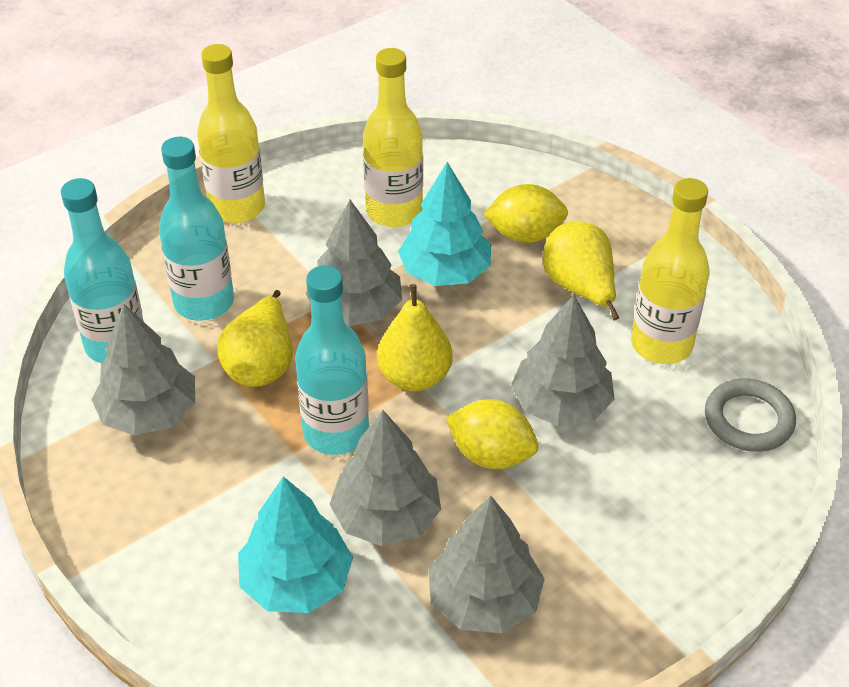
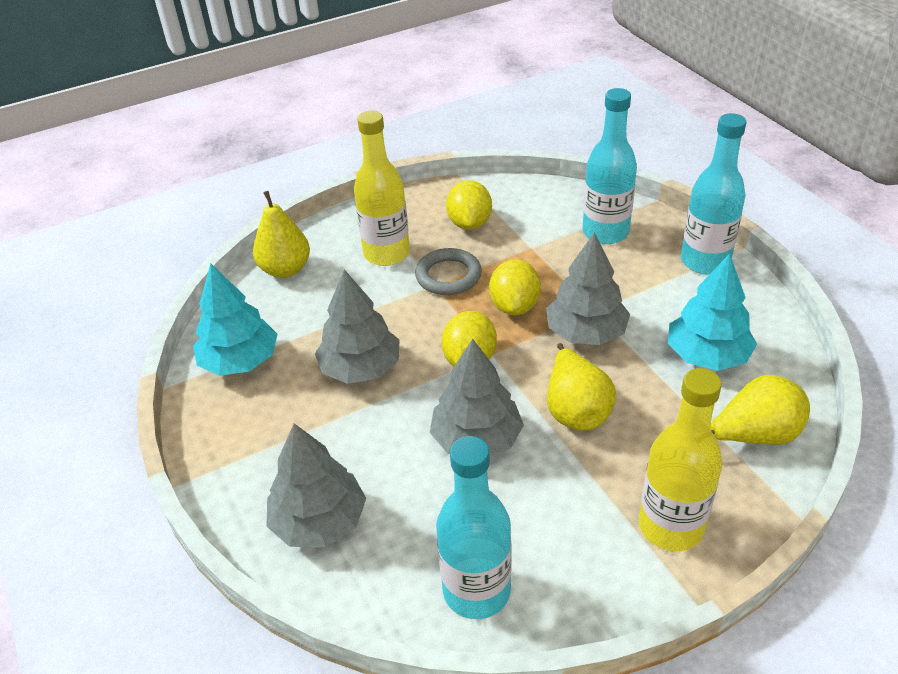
grey tree: 5 -> 4
yellow bottle: 3 -> 2
yellow lemon: 2 -> 3

